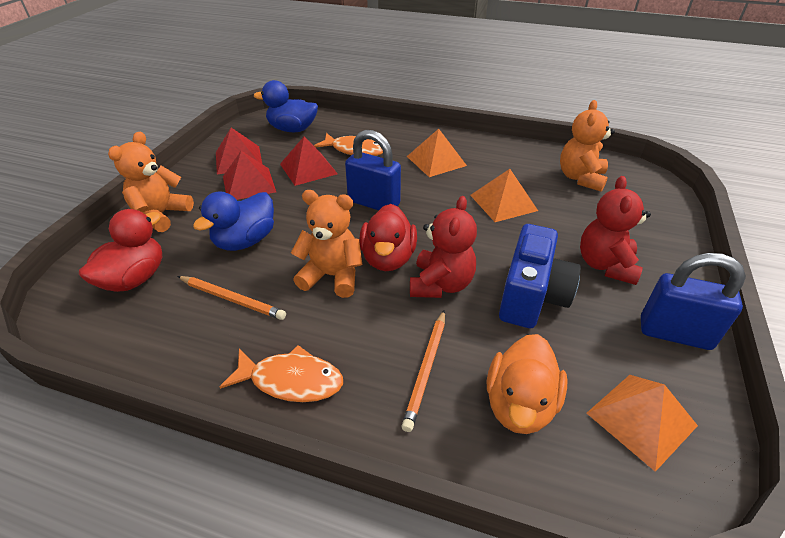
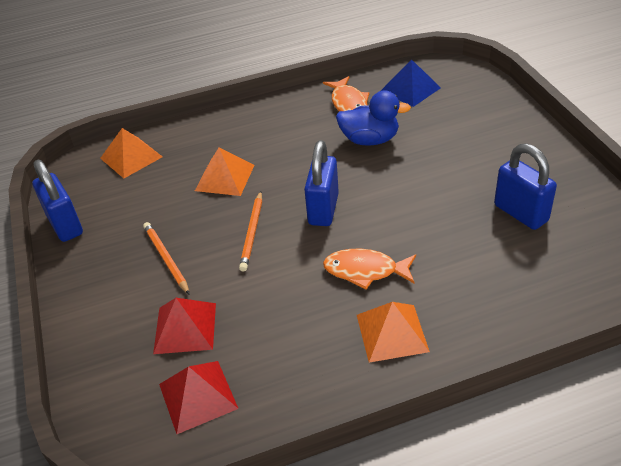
blue camera: 1 -> 0
blue duck: 2 -> 1
blue padlock: 2 -> 3
blue pyramid: 0 -> 1
orange duck: 1 -> 0
orange teddy bear: 3 -> 0
red duck: 2 -> 0
red pyramid: 3 -> 2
red teddy bear: 2 -> 0

